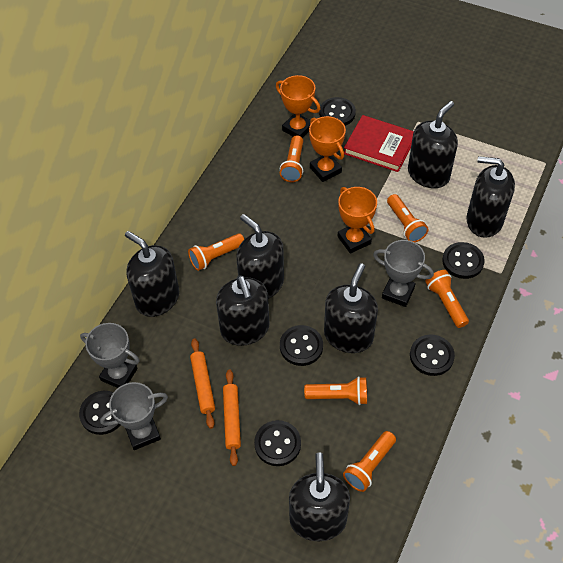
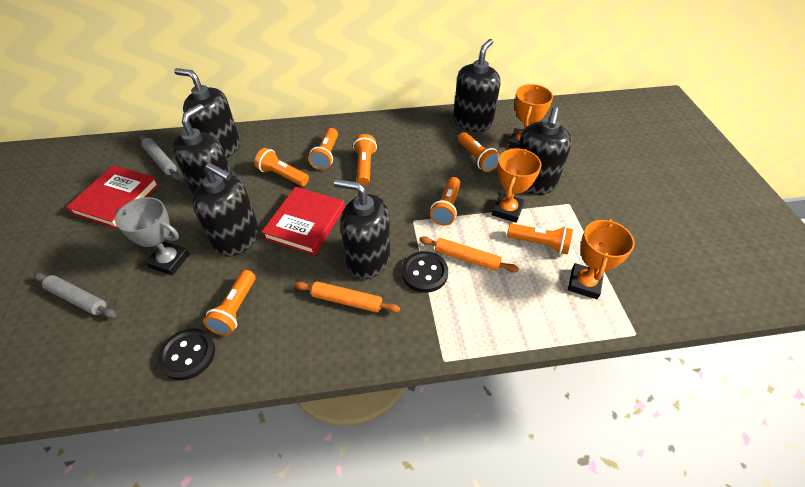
black button: 6 -> 2
black soap dispenser: 7 -> 6
grey rolling pin: 0 -> 2
grey trophy: 3 -> 1
orange flashlight: 6 -> 7
red book: 1 -> 2

